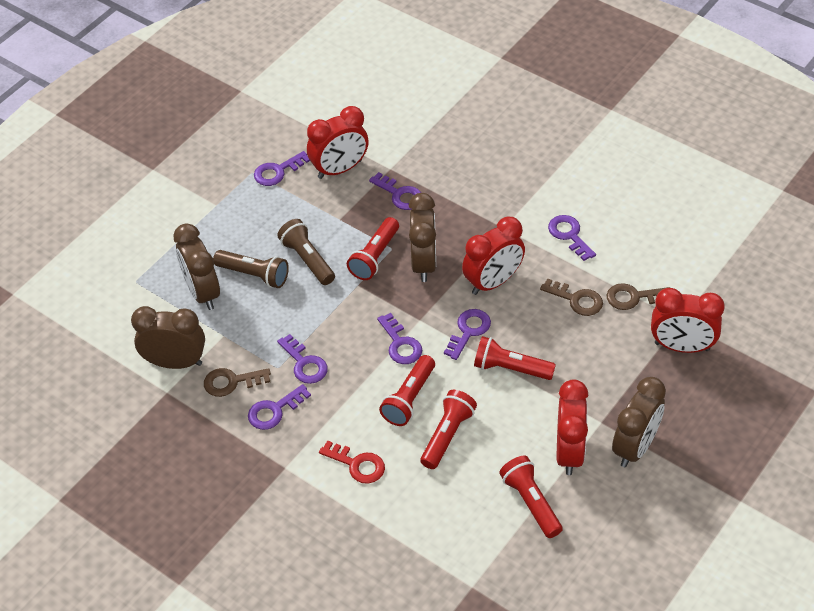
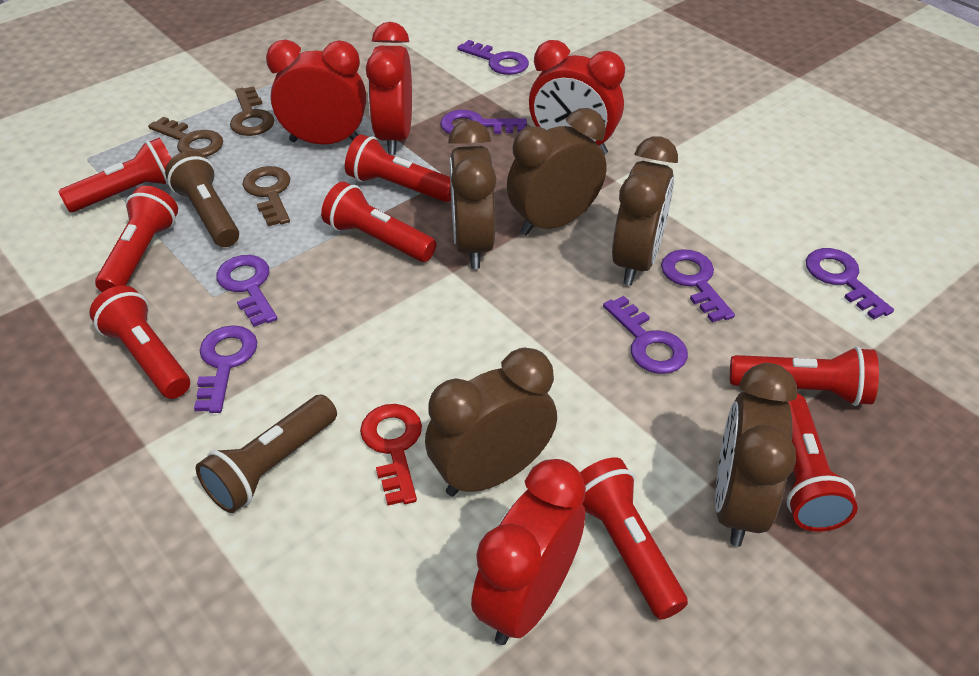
brown clock: 4 -> 5
red flashlight: 5 -> 8

